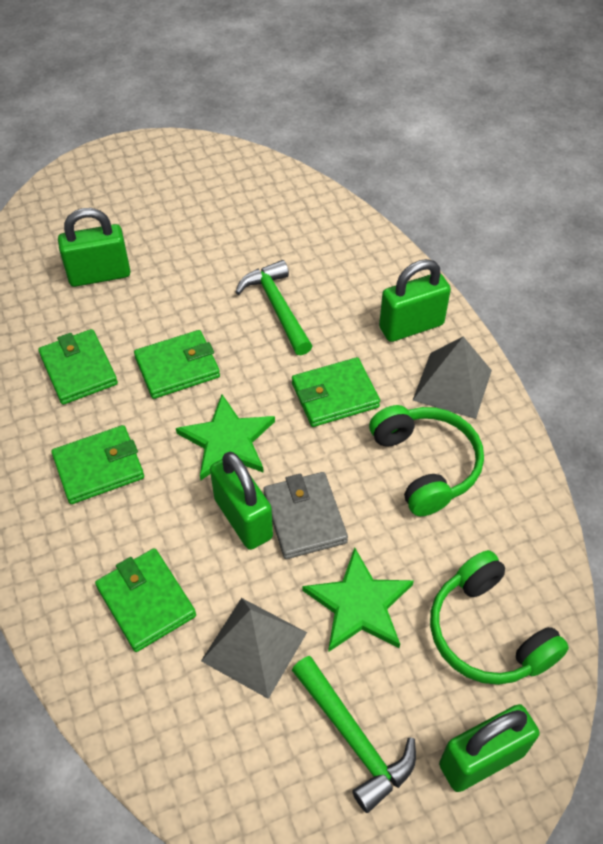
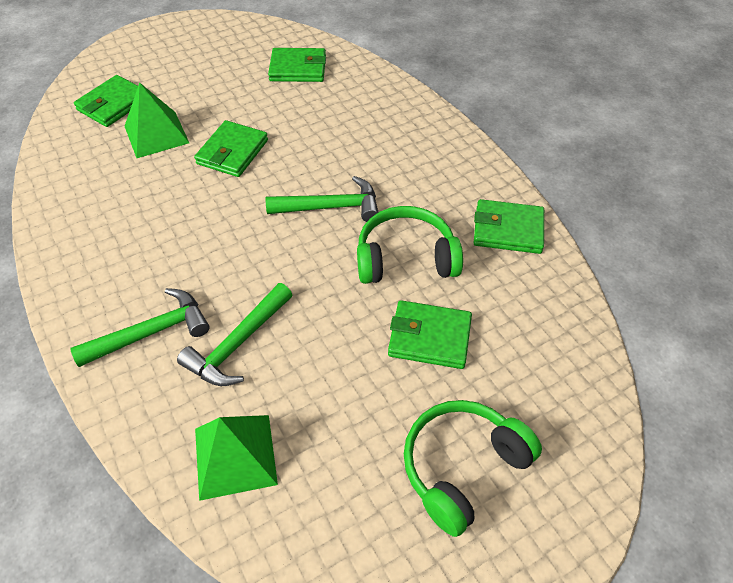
green hammer: 2 -> 3
green padlock: 4 -> 0
green pyramid: 0 -> 2
green star: 2 -> 0
grey pyramid: 2 -> 0
grey wallet: 1 -> 0

